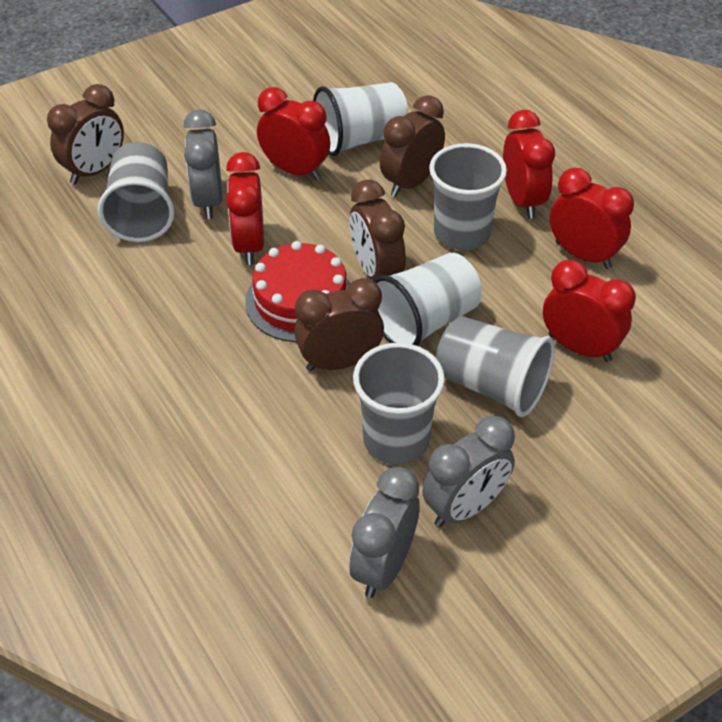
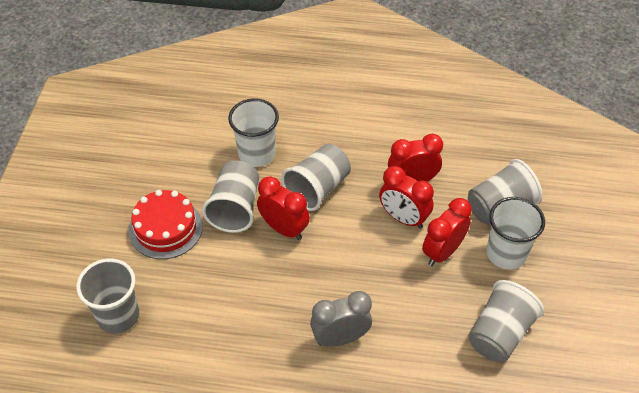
brown clock: 4 -> 0
grey clock: 3 -> 1
grey cup: 4 -> 5
red clock: 5 -> 4

